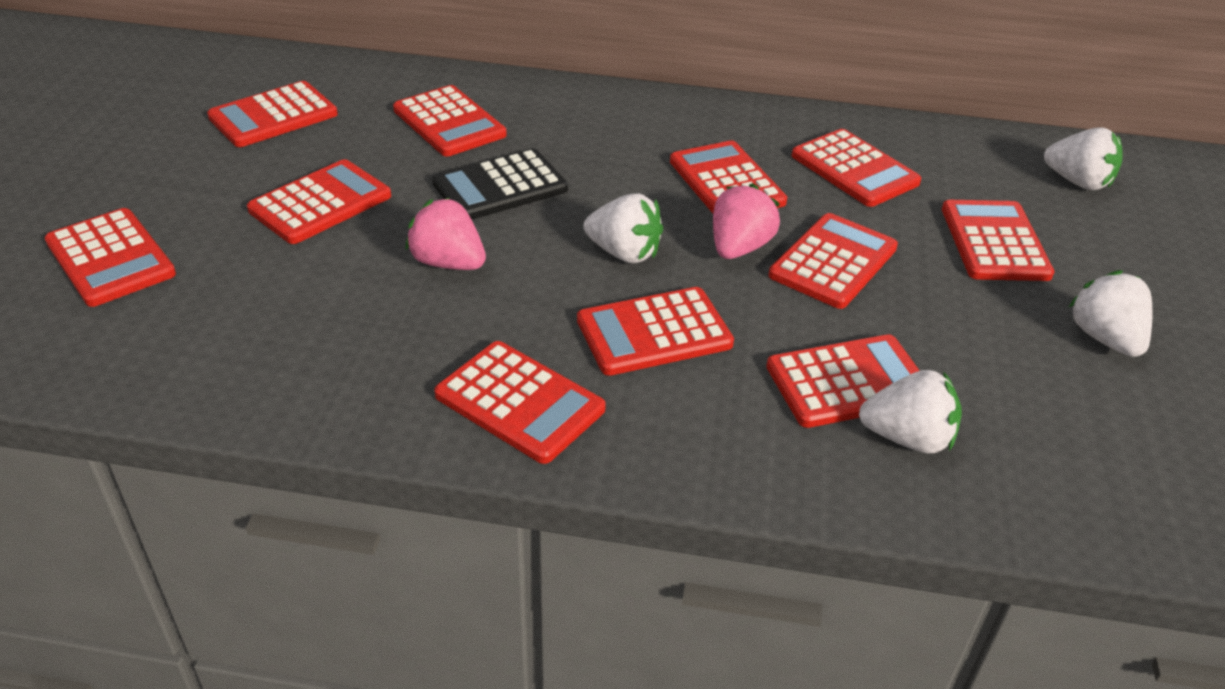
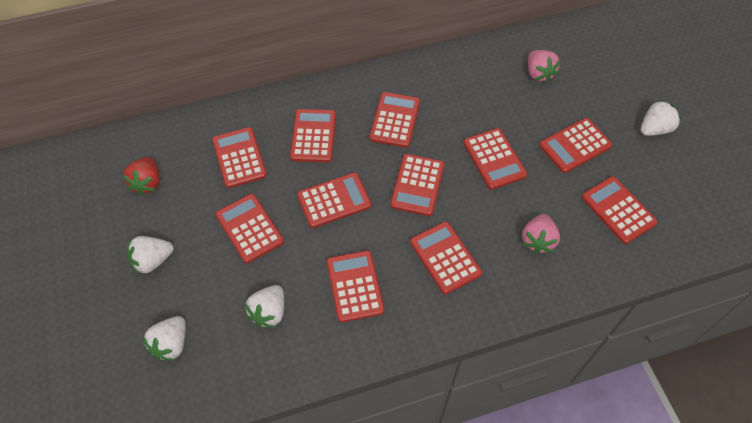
black calculator: 1 -> 0
red strawberry: 0 -> 1

